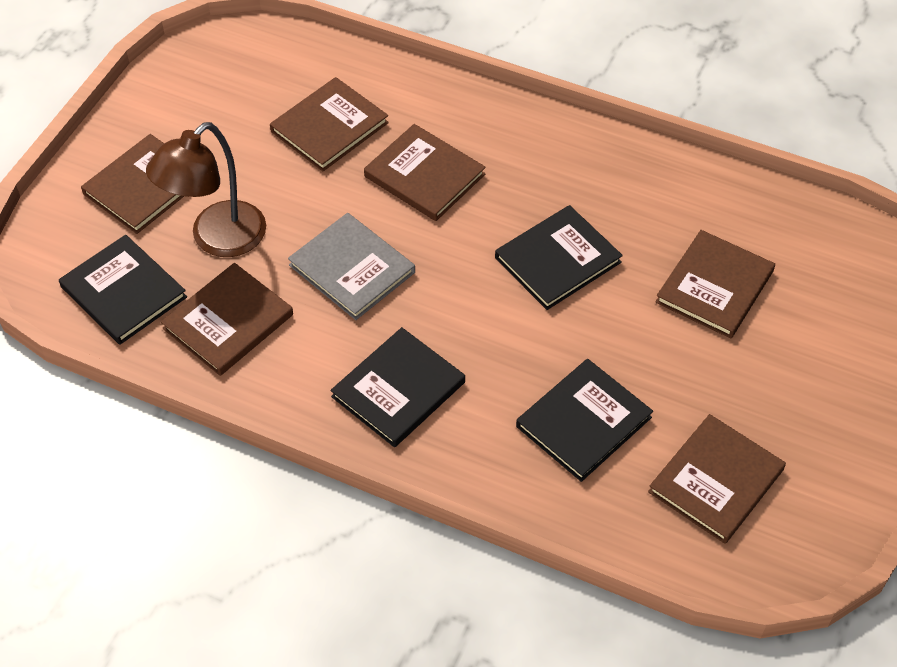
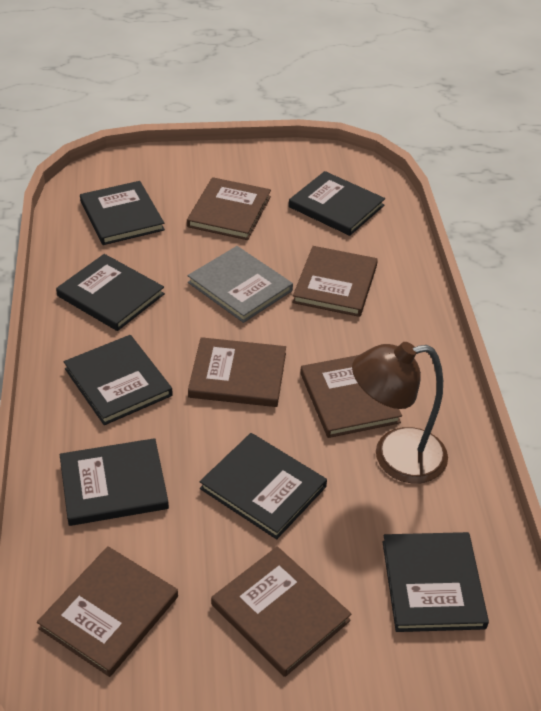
black book: 4 -> 7

